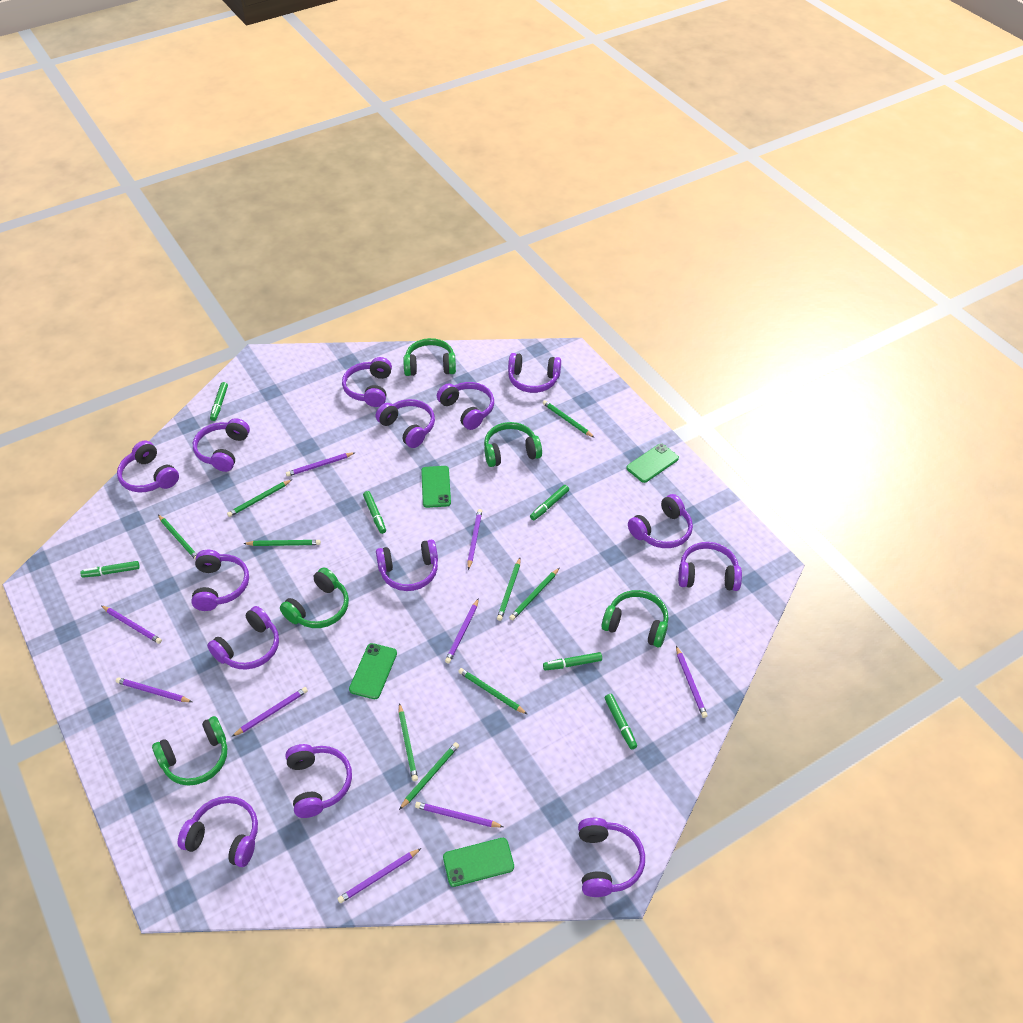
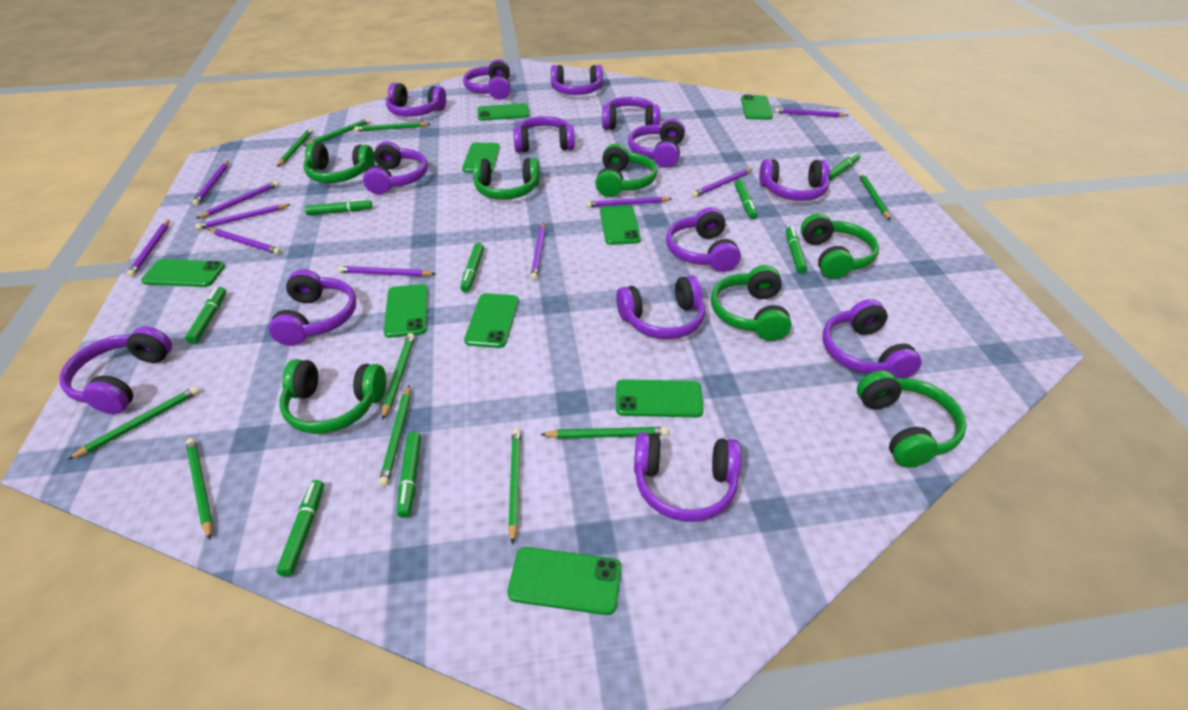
green headphones: 5 -> 7
green marker: 6 -> 8
green pencil: 9 -> 10
green phone: 4 -> 9
purple pencil: 9 -> 10

